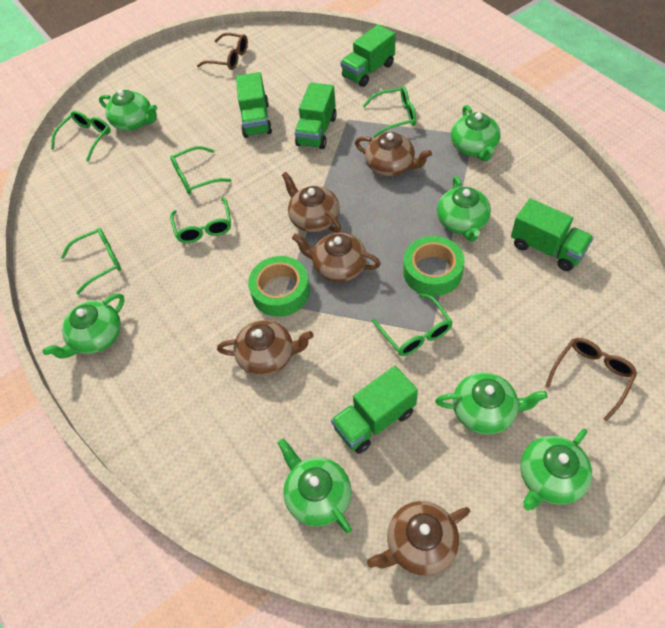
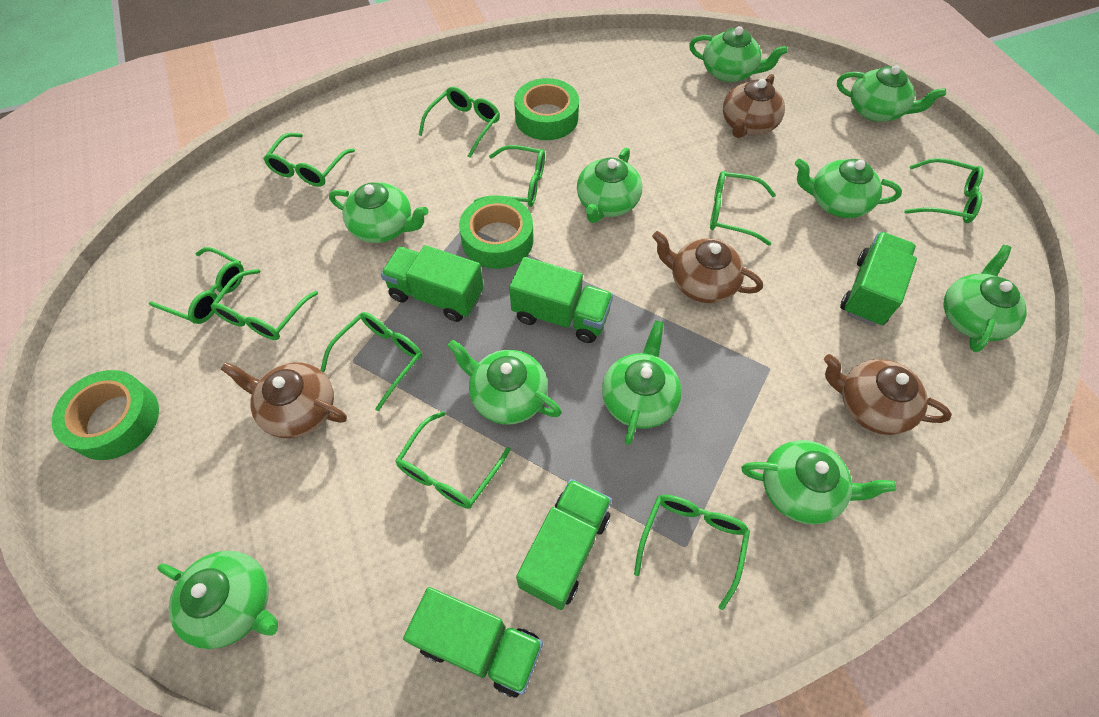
brown glasses: 2 -> 0
brown teapot: 5 -> 4
green glasses: 6 -> 10
green tape: 2 -> 3
green teapot: 7 -> 10

